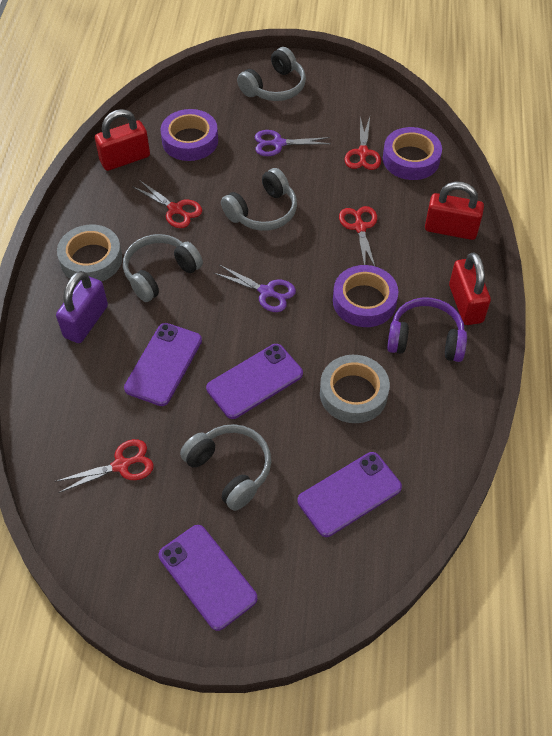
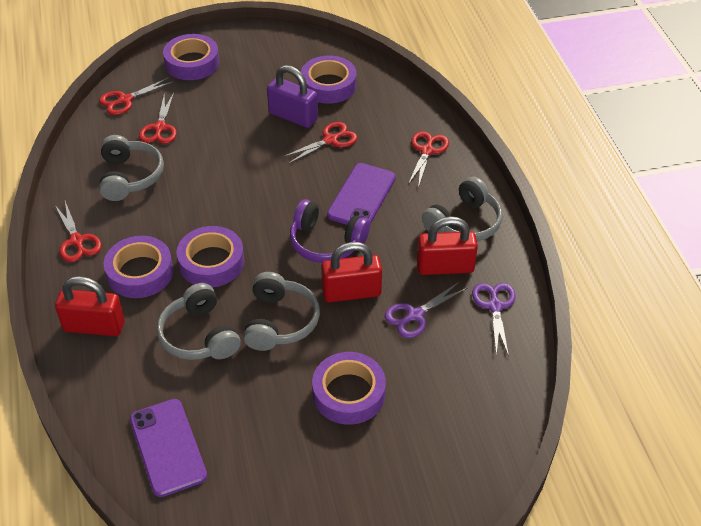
grey tape: 2 -> 0
purple phone: 4 -> 2
purple tape: 3 -> 5
red scissors: 4 -> 5

